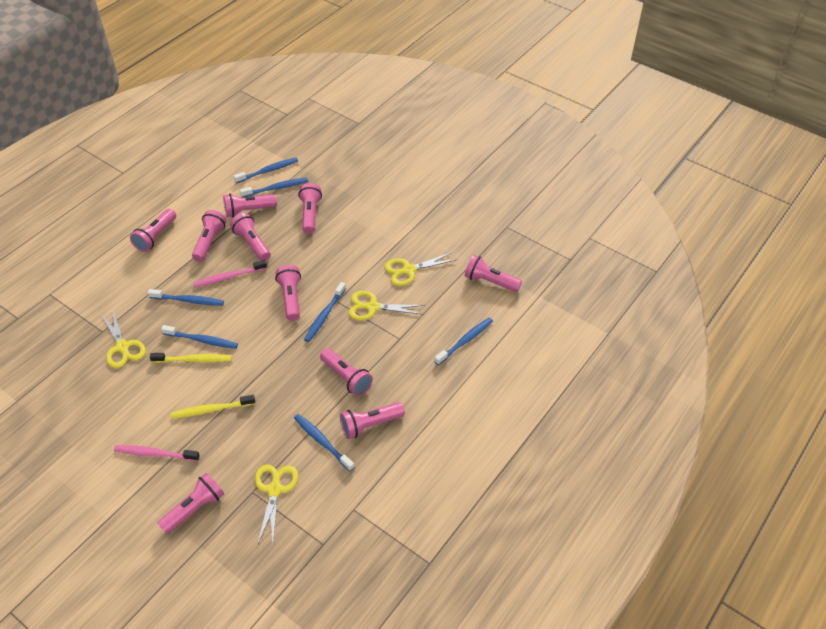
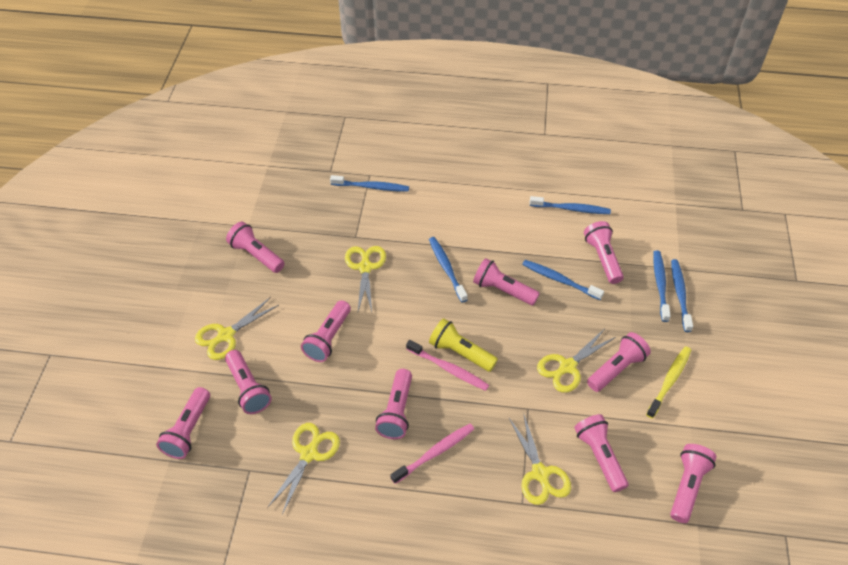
blue toothbrush: 7 -> 6
yellow flashlight: 0 -> 1
yellow scissors: 4 -> 5
yellow toothbrush: 2 -> 1

